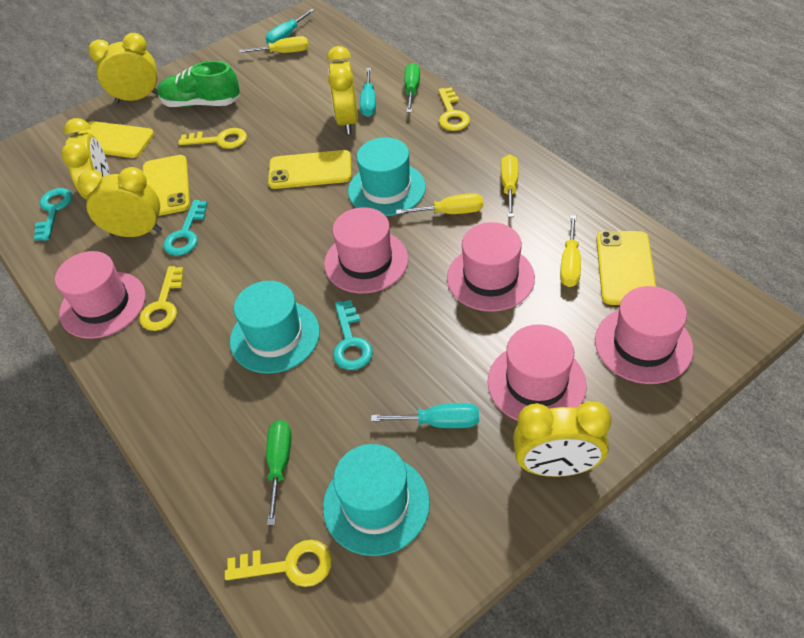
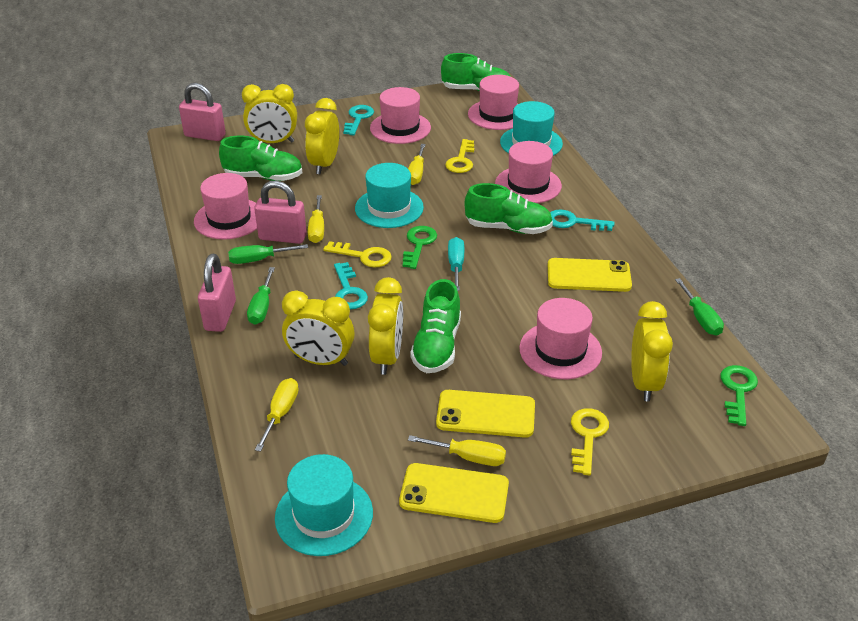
green key: 0 -> 2
green screwdriver: 2 -> 3
green shoe: 1 -> 4
pink padlock: 0 -> 3
turquoise screwdriver: 3 -> 1
yellow key: 4 -> 3
yellow phone: 4 -> 3

